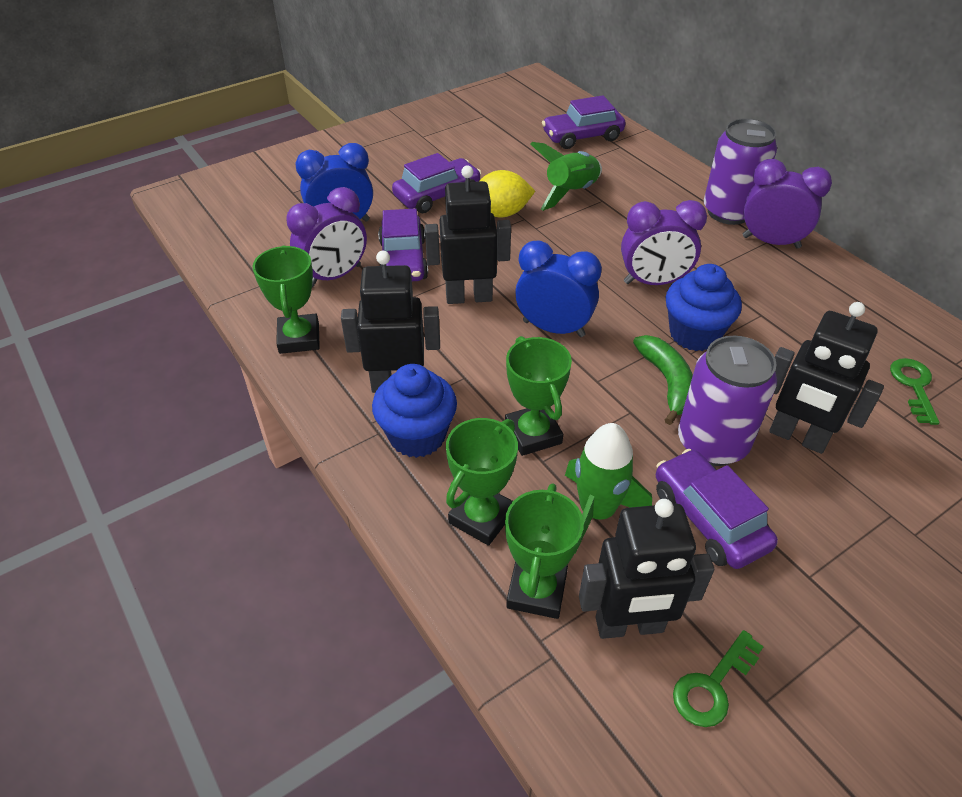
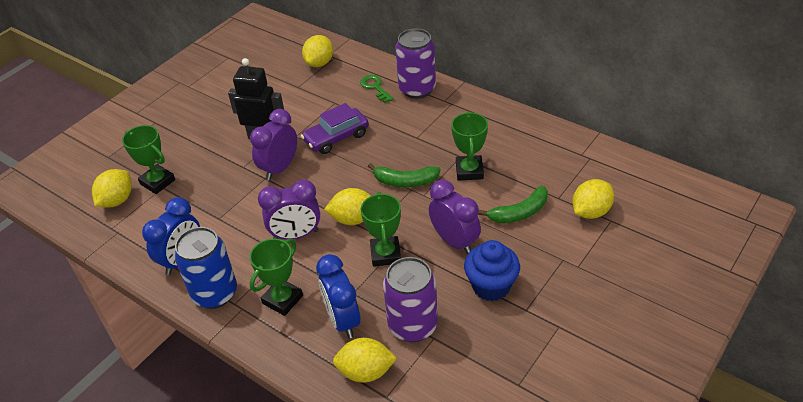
black robot: 4 -> 1
blue can: 0 -> 1
blue cupcake: 2 -> 1
green banana: 1 -> 2
green key: 2 -> 1
green rocket: 2 -> 0
purple car: 4 -> 1
yellow lemon: 1 -> 5

